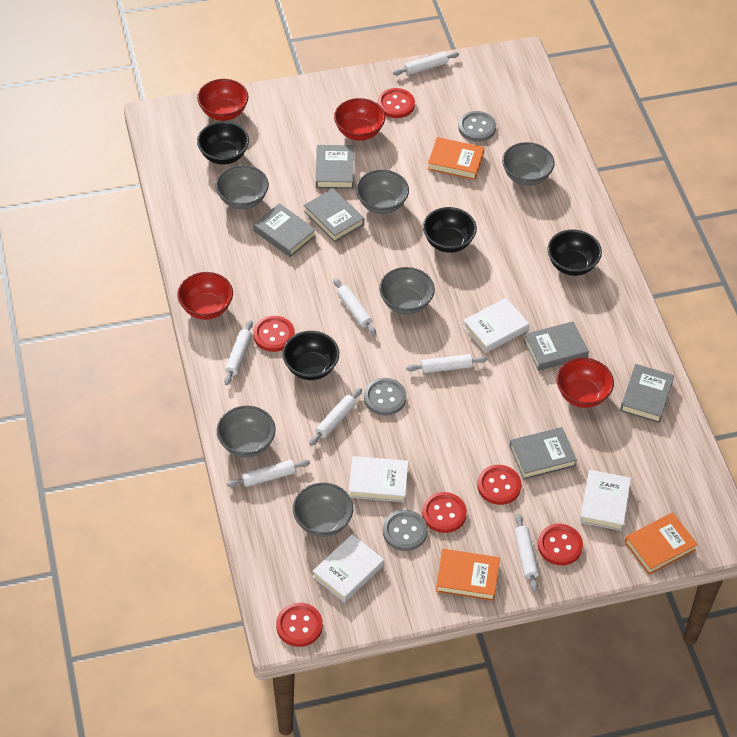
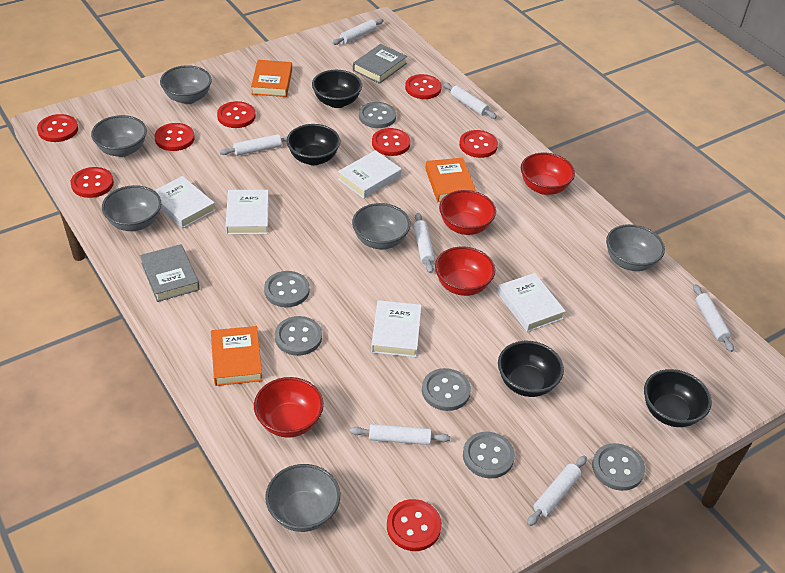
grey book: 6 -> 2
grey button: 3 -> 6
red button: 6 -> 8
white book: 4 -> 5

